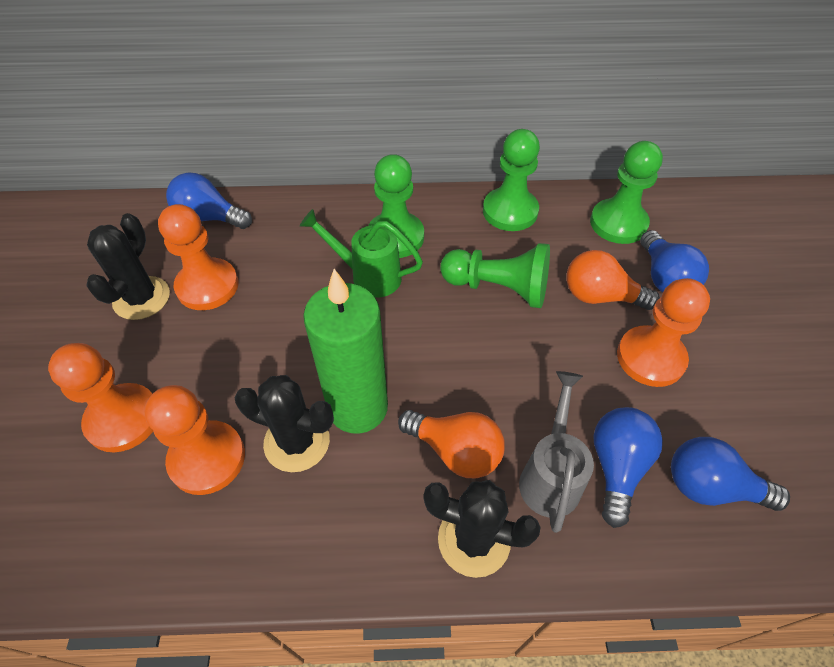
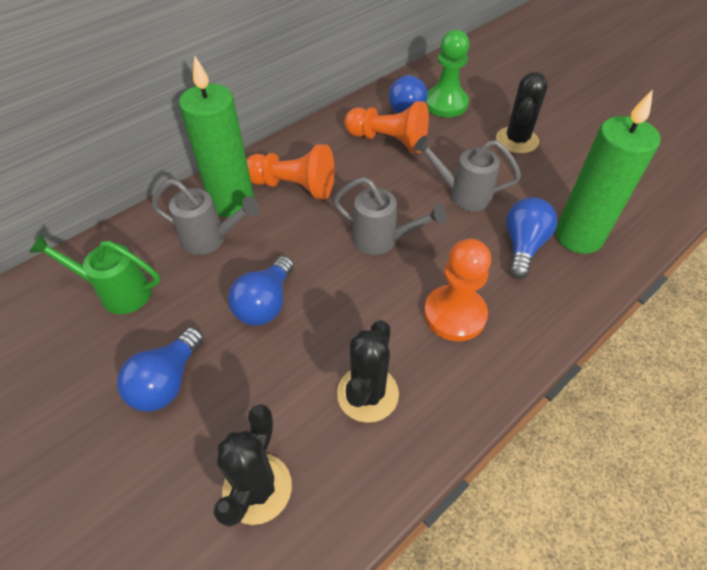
green candle: 1 -> 2
green pawn: 4 -> 1
grey watering can: 1 -> 3
orange light bulb: 2 -> 0
orange pawn: 4 -> 3

